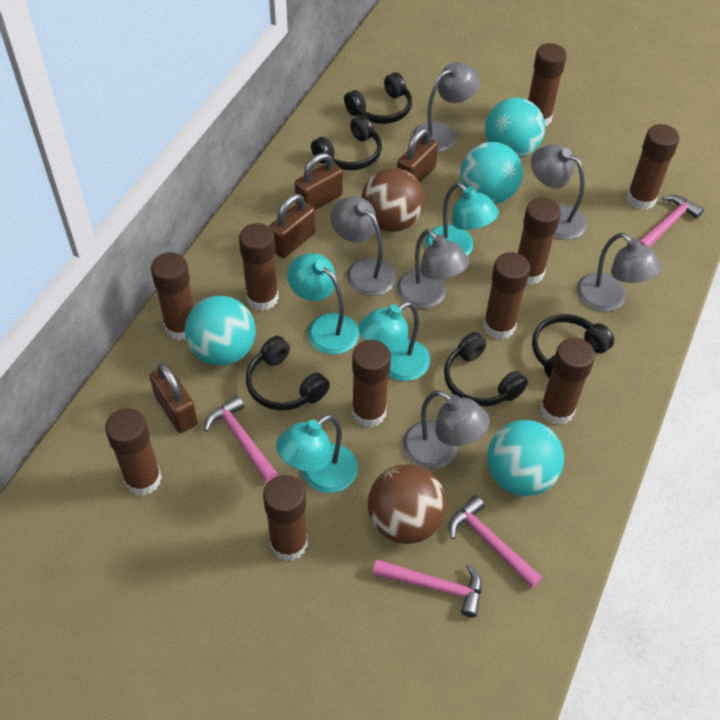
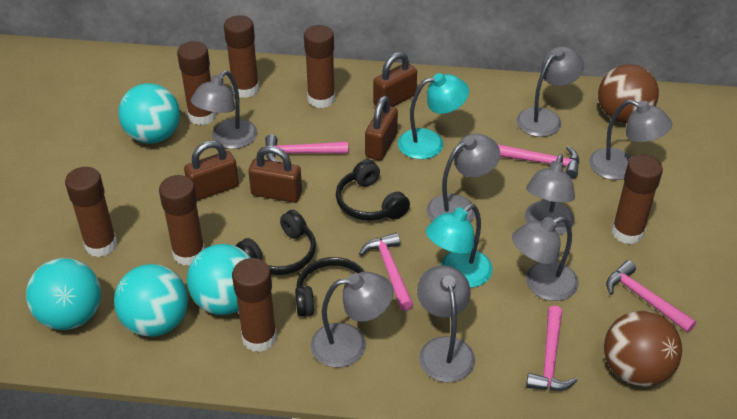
black headphones: 5 -> 3
brown glue stick: 10 -> 7
grey lamp: 6 -> 8
pink hammer: 4 -> 5
turquoise lamp: 4 -> 2

